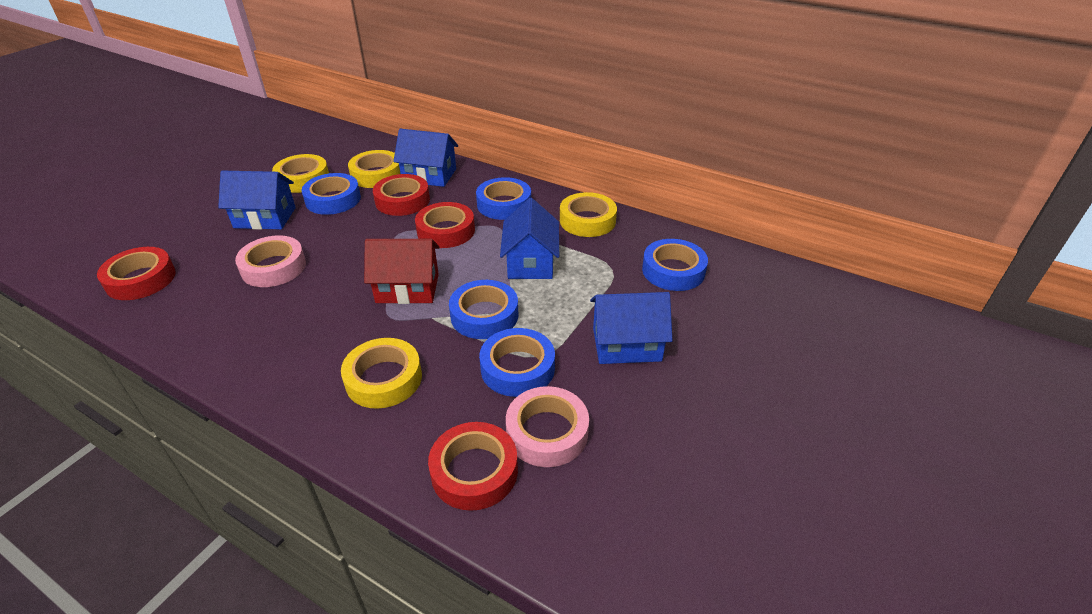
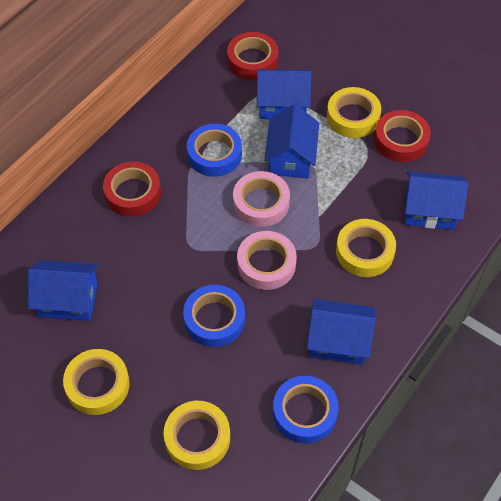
blue house: 4 -> 5
blue tape: 5 -> 3
red house: 1 -> 0
red tape: 4 -> 3

